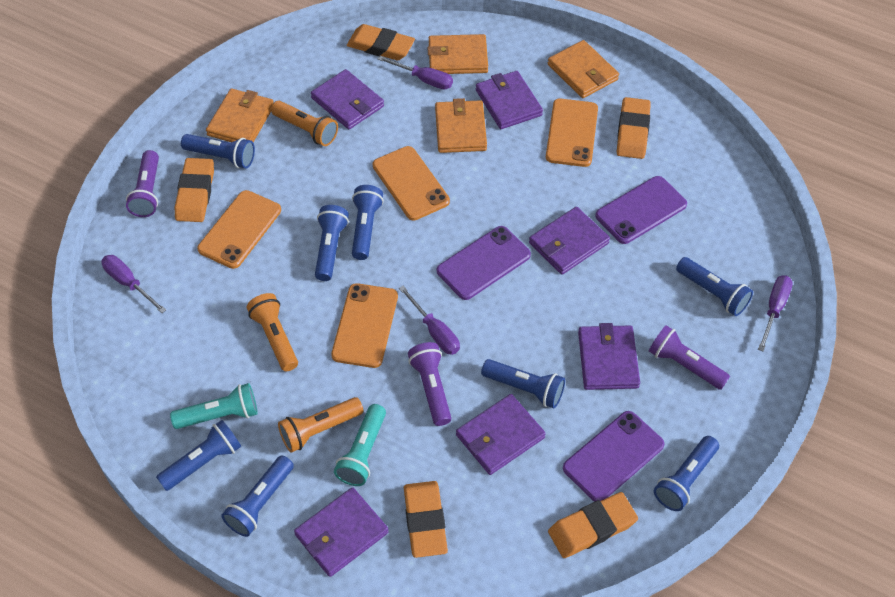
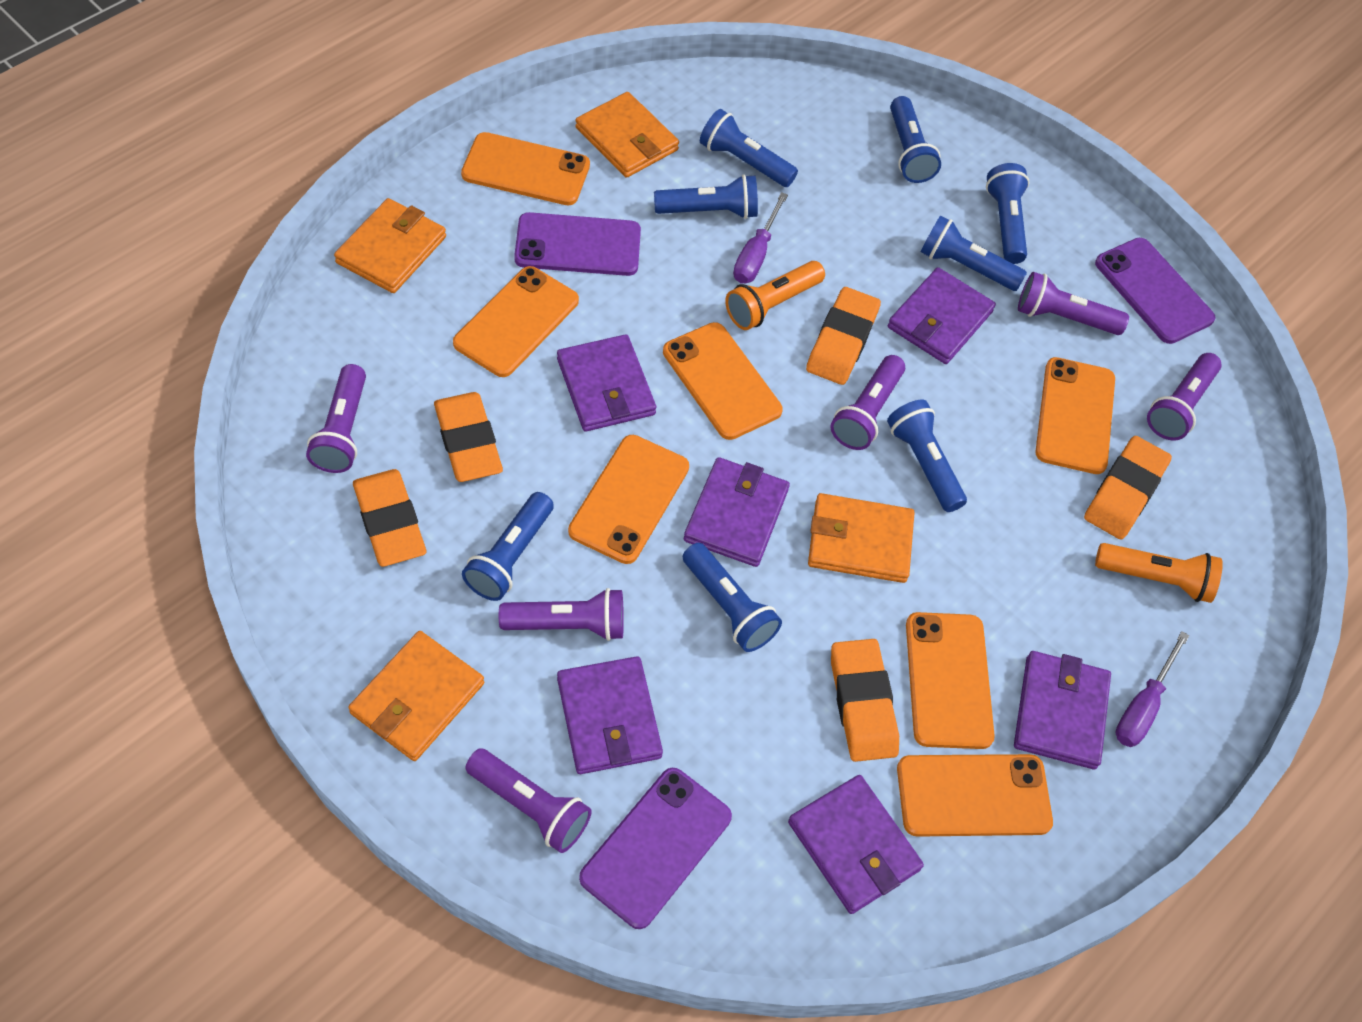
orange flashlight: 3 -> 2
orange phone: 4 -> 7
purple flashlight: 3 -> 6
purple screwdriver: 4 -> 2
turquoise flashlight: 2 -> 0

